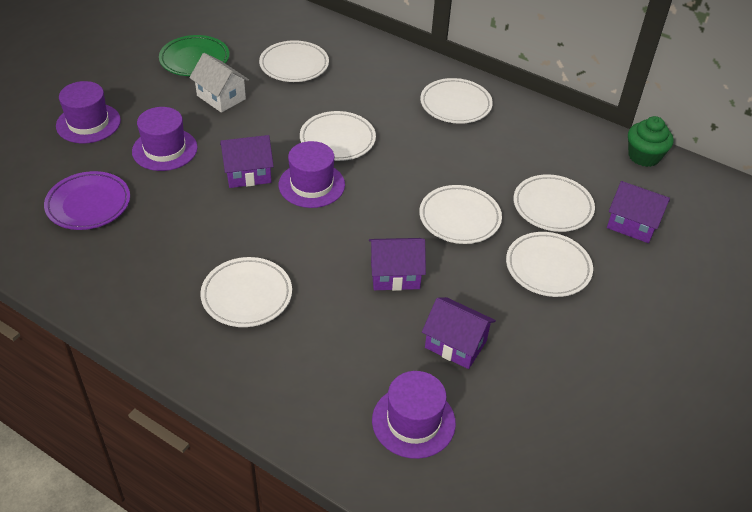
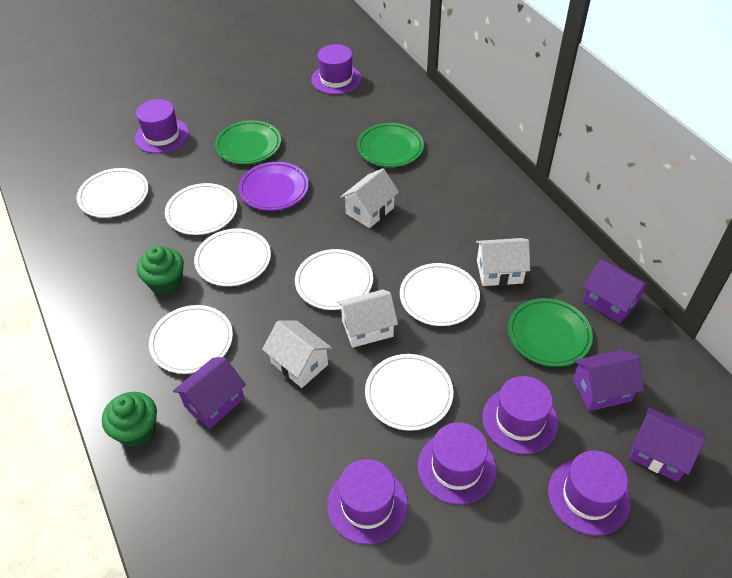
green cupcake: 1 -> 2
green plate: 1 -> 3
purple hat: 4 -> 6
white house: 1 -> 4

